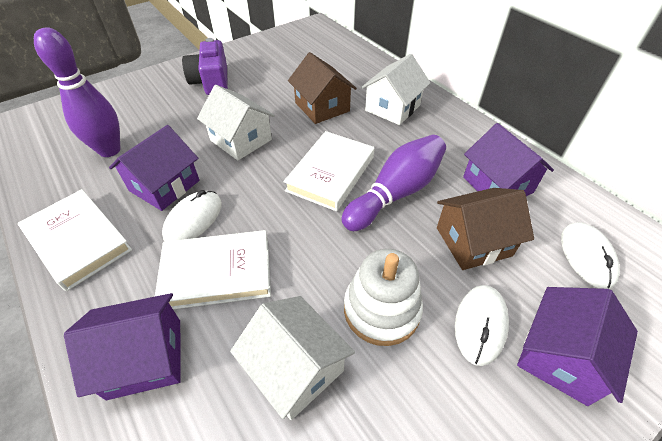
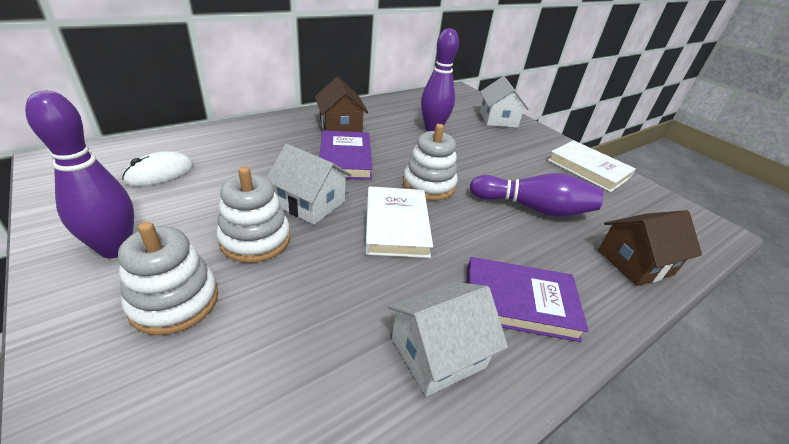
purple book: 0 -> 2
purple bowling pin: 2 -> 3
purple camera: 1 -> 0
purple house: 4 -> 0
white book: 3 -> 2
white mouse: 3 -> 1
white stacking toy: 1 -> 3

